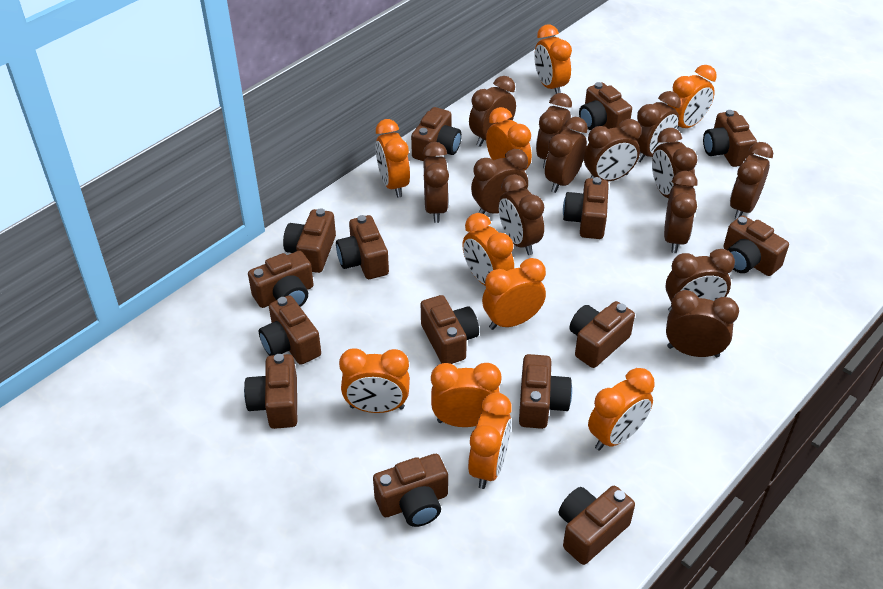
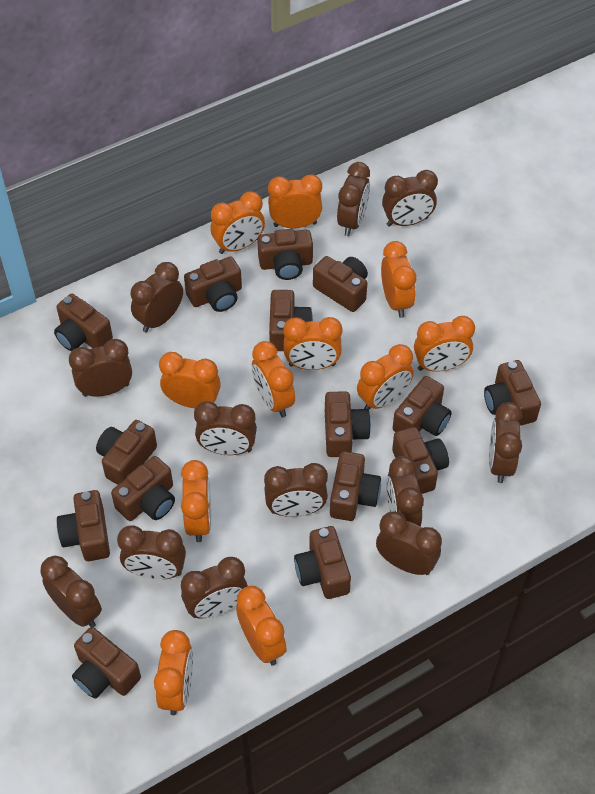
brown clock: 13 -> 12
orange clock: 10 -> 11

